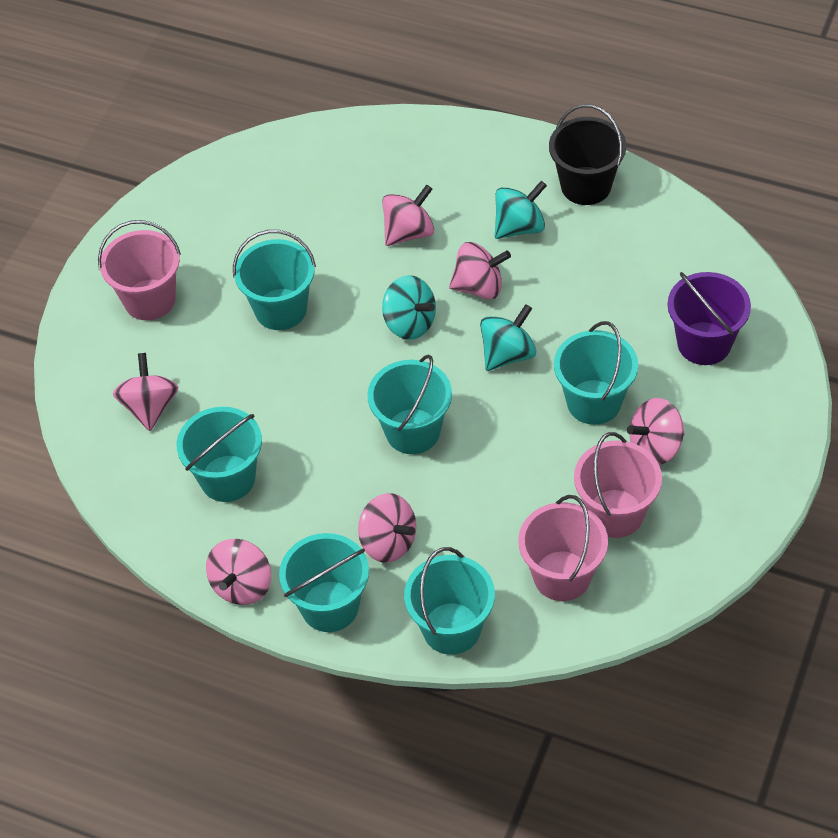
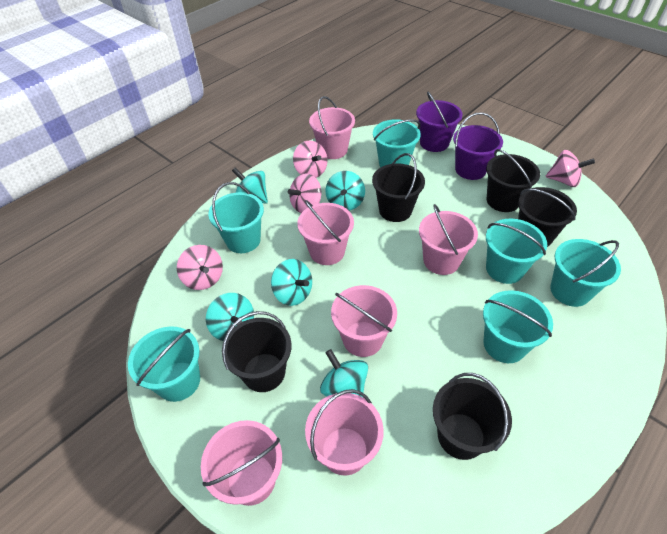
black bucket: 1 -> 5
pink bucket: 3 -> 6
pink spinning top: 6 -> 4
purple bucket: 1 -> 2
turquoise spinning top: 3 -> 5

